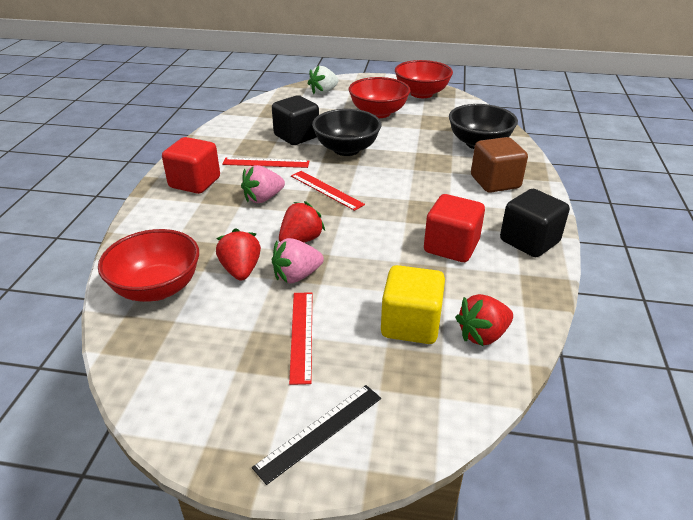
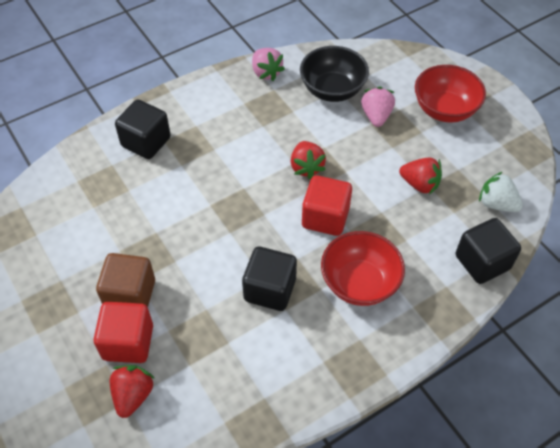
black bowl: 2 -> 1
black cube: 2 -> 3
black ruler: 1 -> 0
red bowl: 3 -> 2
red ruler: 3 -> 0
yellow cube: 1 -> 0

